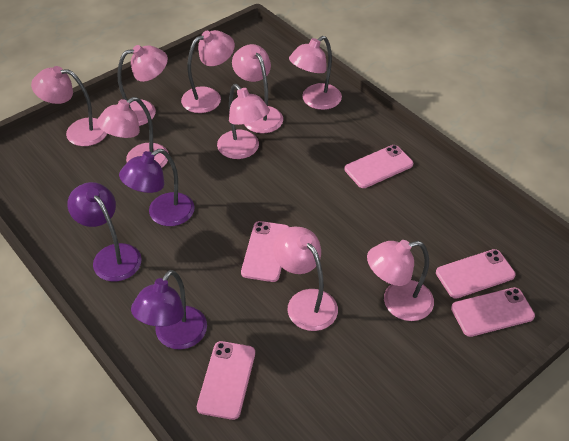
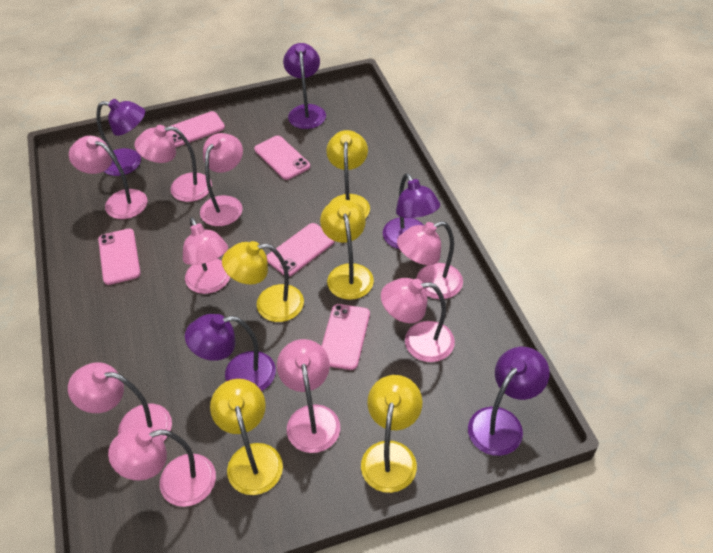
purple lamp: 3 -> 5
yellow lamp: 0 -> 5

